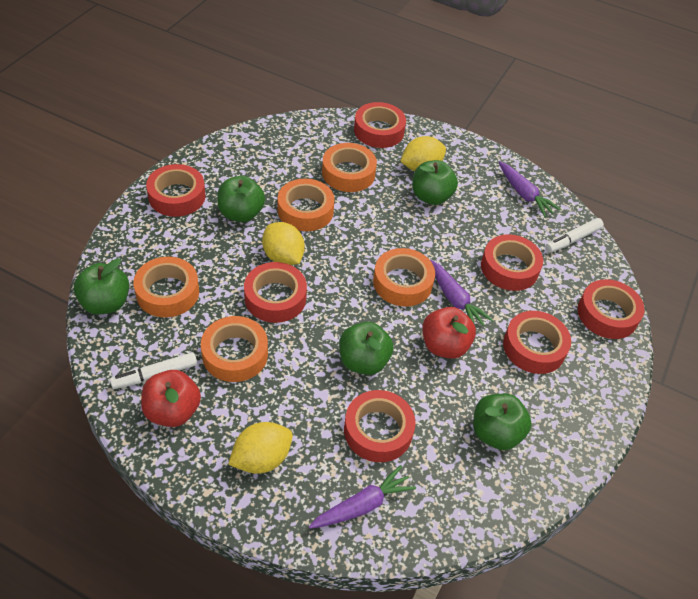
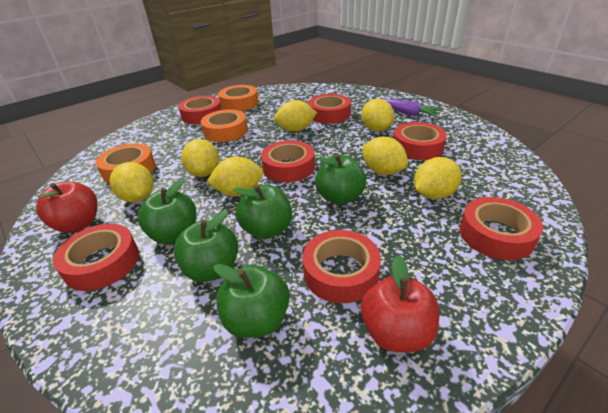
orange tape: 5 -> 3
purple carrot: 3 -> 1
white marker: 2 -> 0
yellow lemon: 3 -> 7

